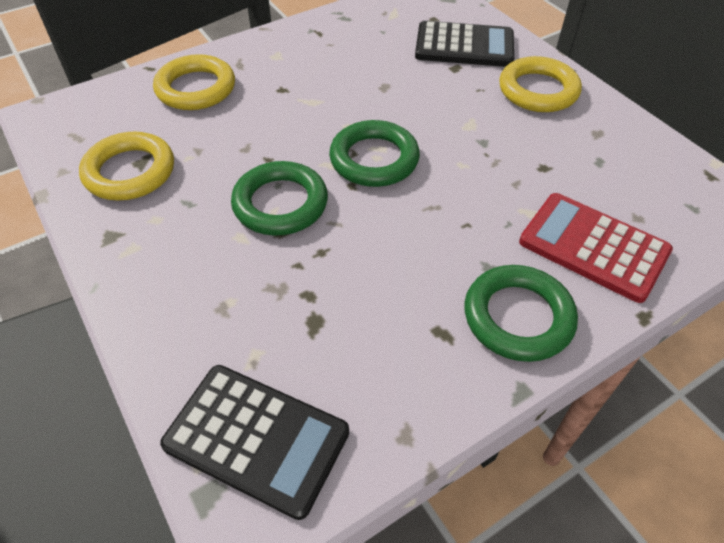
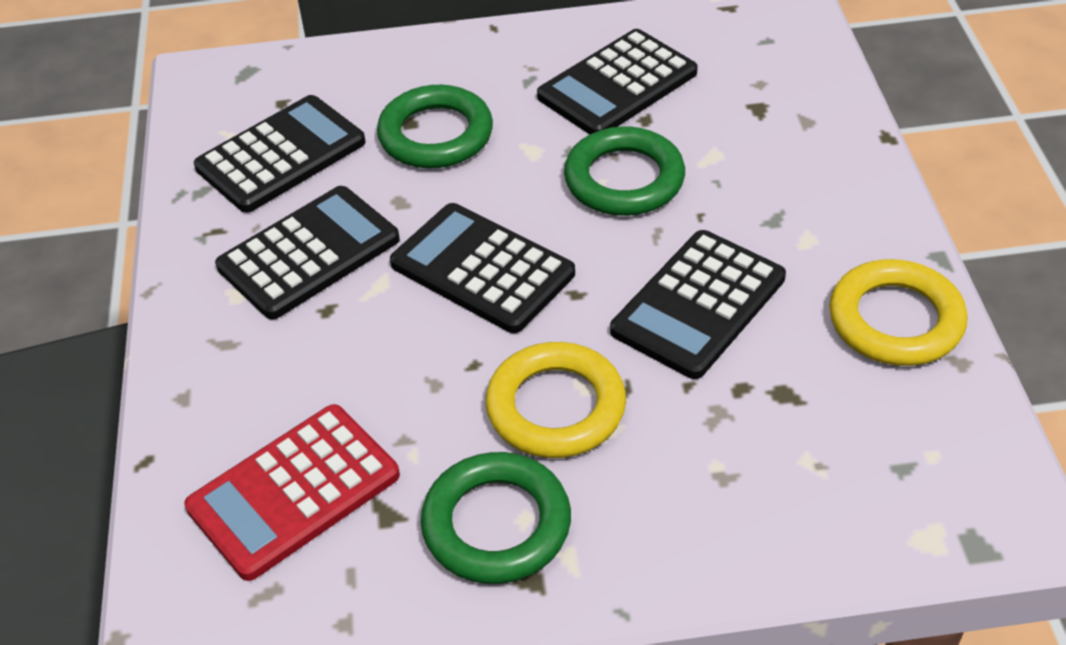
black calculator: 2 -> 5
yellow ring: 3 -> 2

